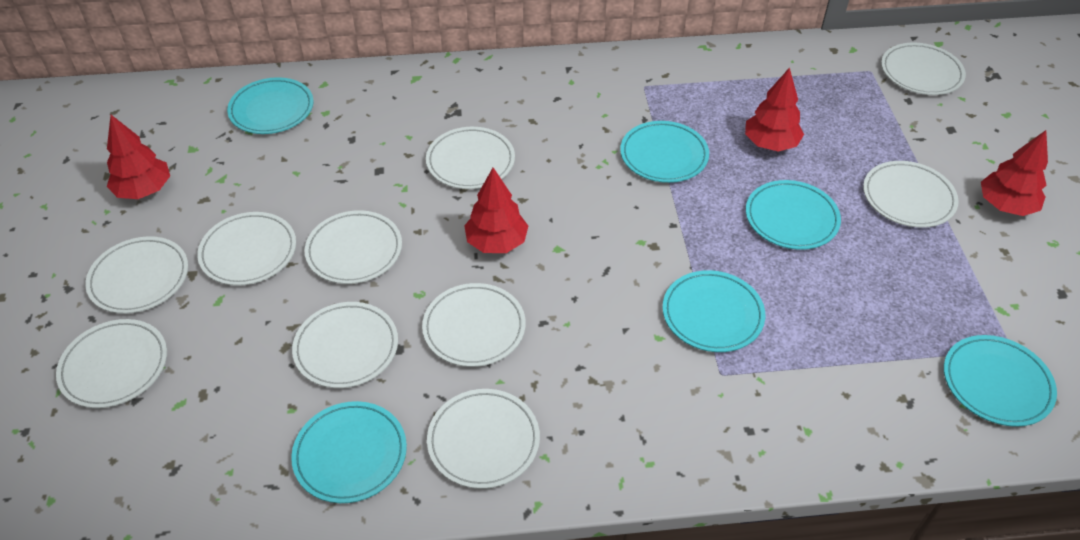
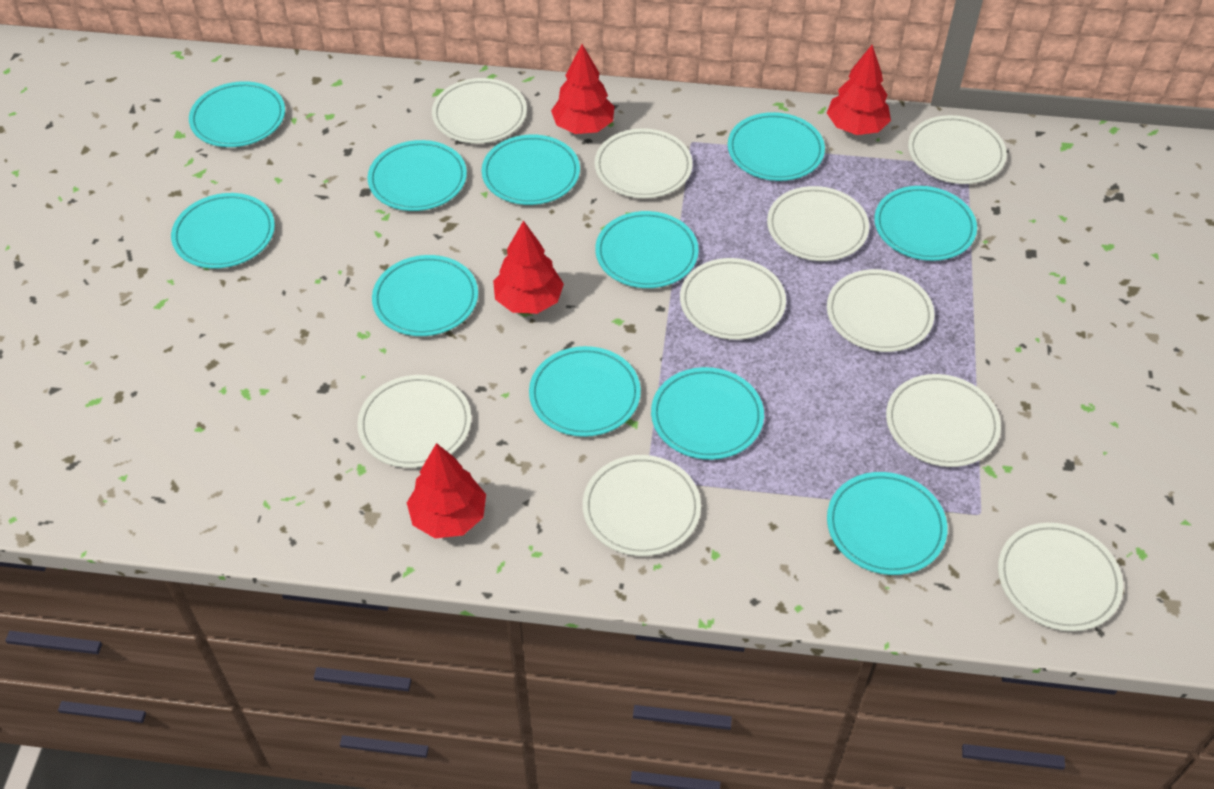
turquoise plate: 6 -> 11

